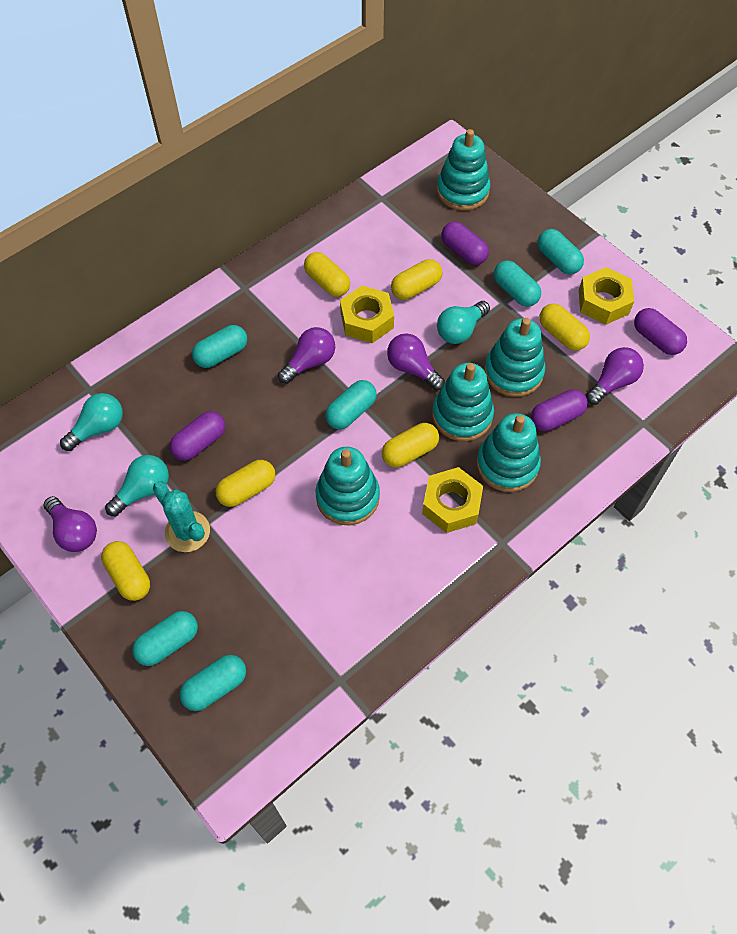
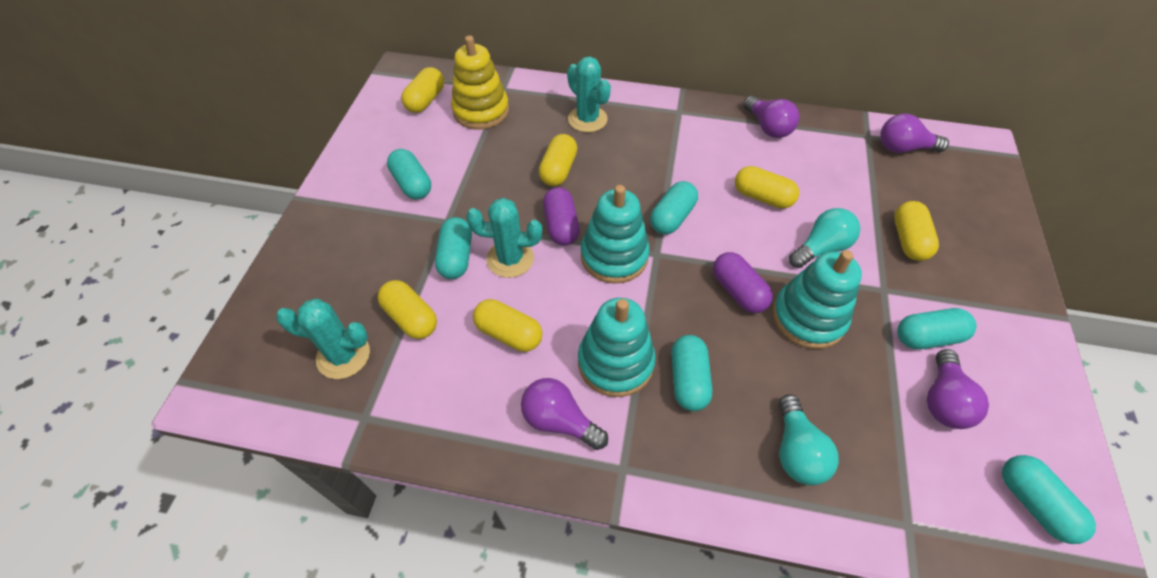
purple capsule: 4 -> 2
turquoise cactus: 1 -> 3
turquoise light bulb: 3 -> 2
turquoise stacking toy: 5 -> 3
yellow nut: 3 -> 0
yellow stacking toy: 0 -> 1

